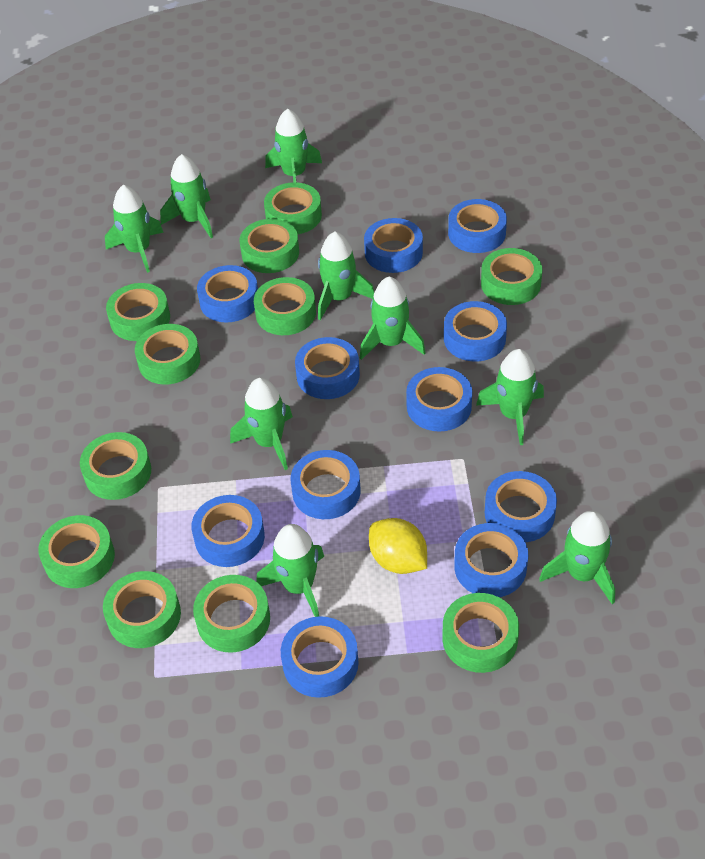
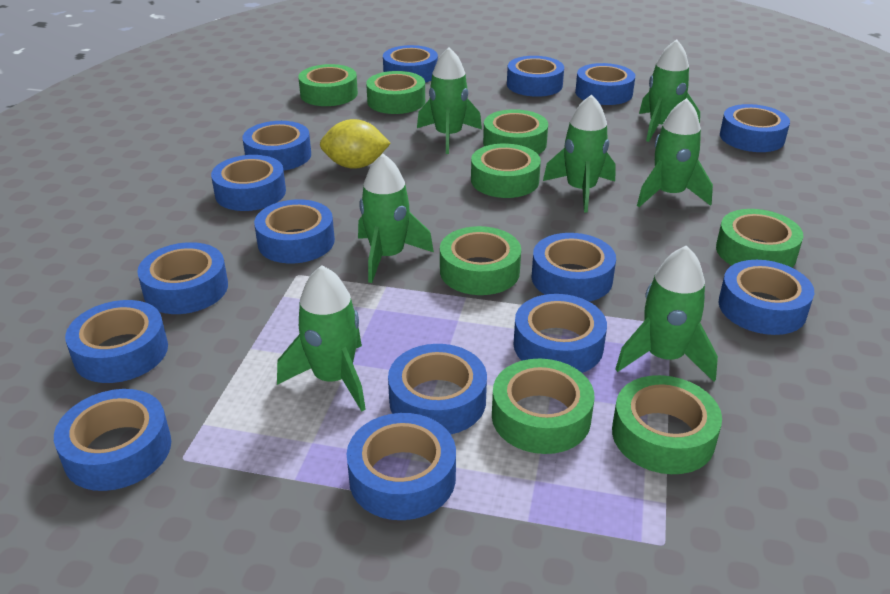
blue tape: 11 -> 15
green rocket: 9 -> 7
green tape: 11 -> 8

